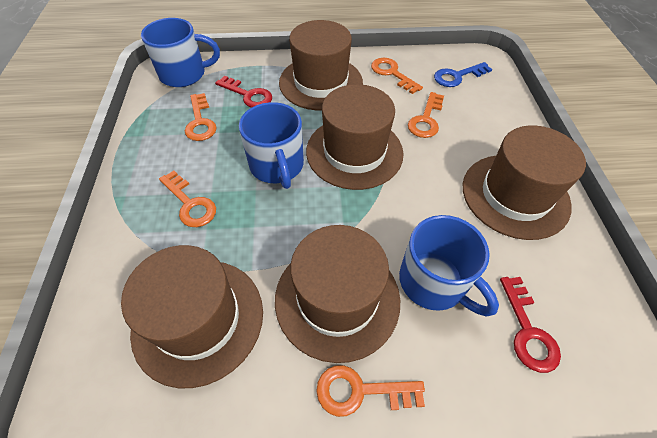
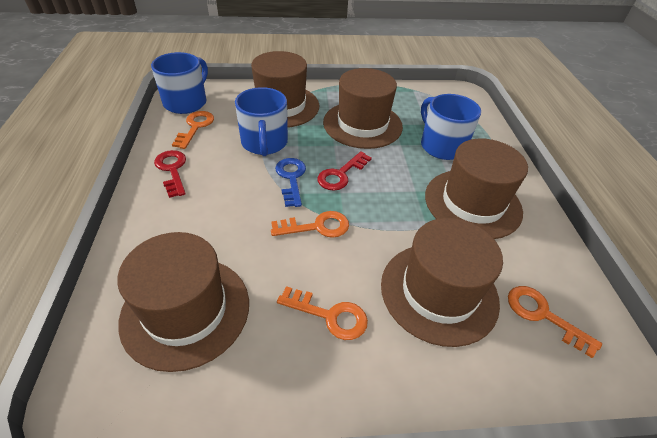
orange key: 5 -> 4

